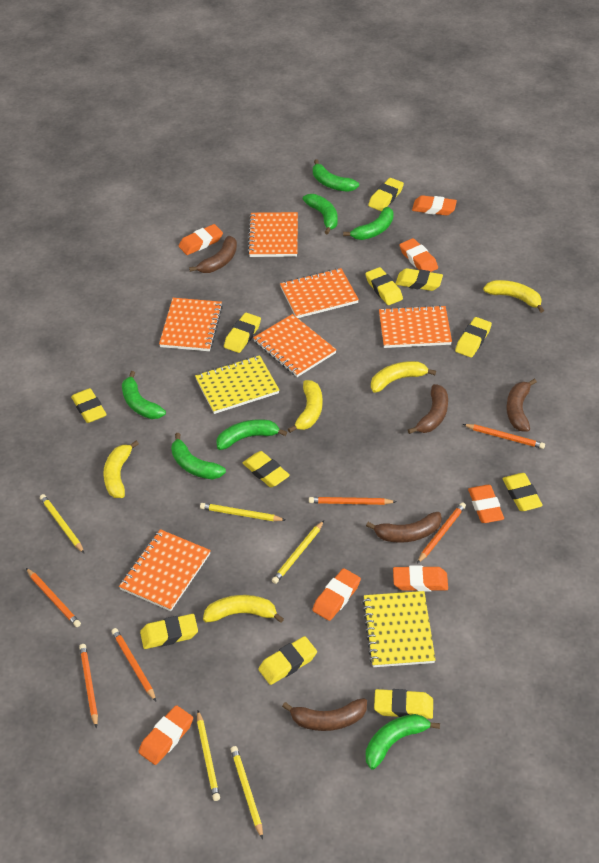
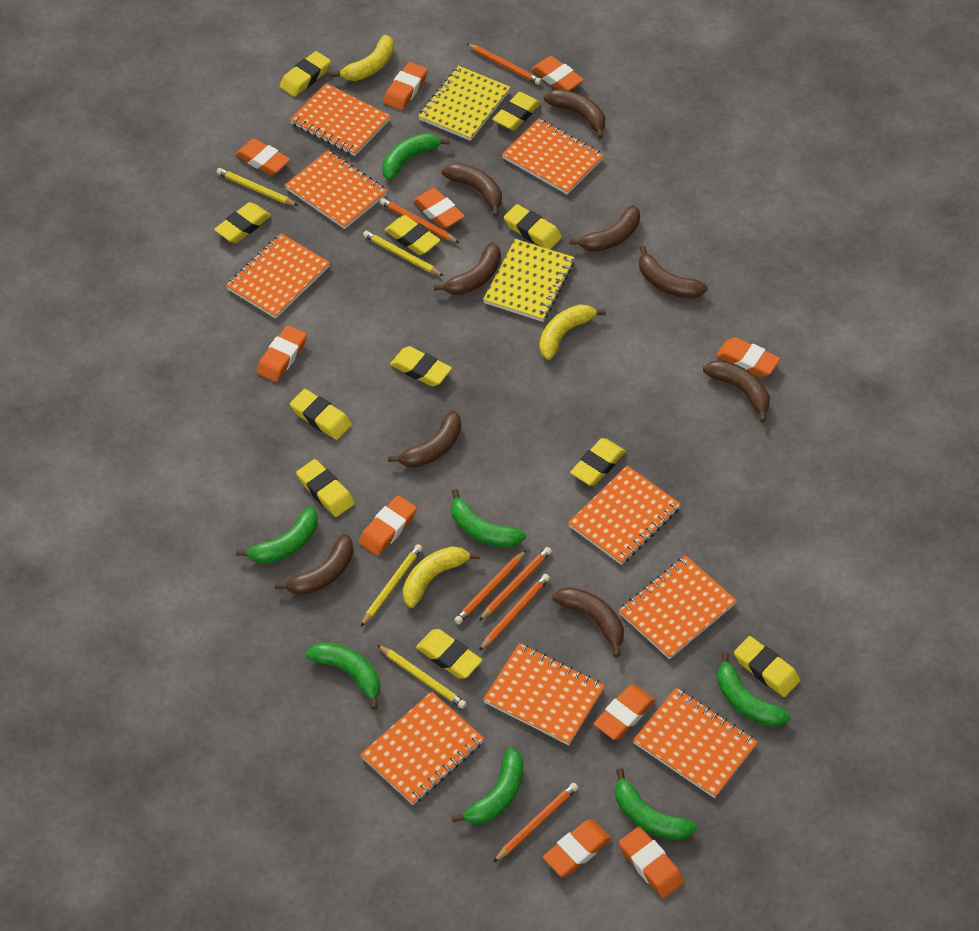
brown banana: 5 -> 9
orange eraser: 7 -> 10
orange notebook: 6 -> 9
yellow banana: 5 -> 3
yellow pencil: 5 -> 4

